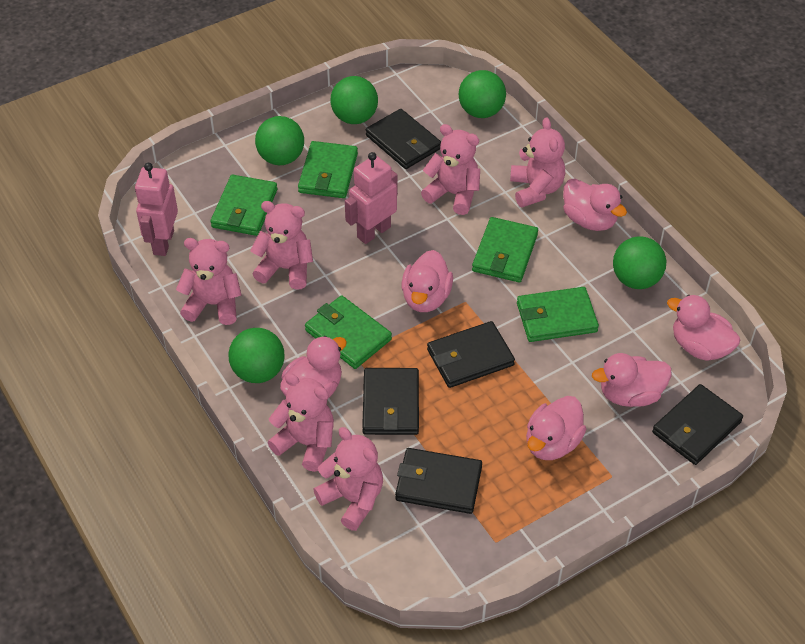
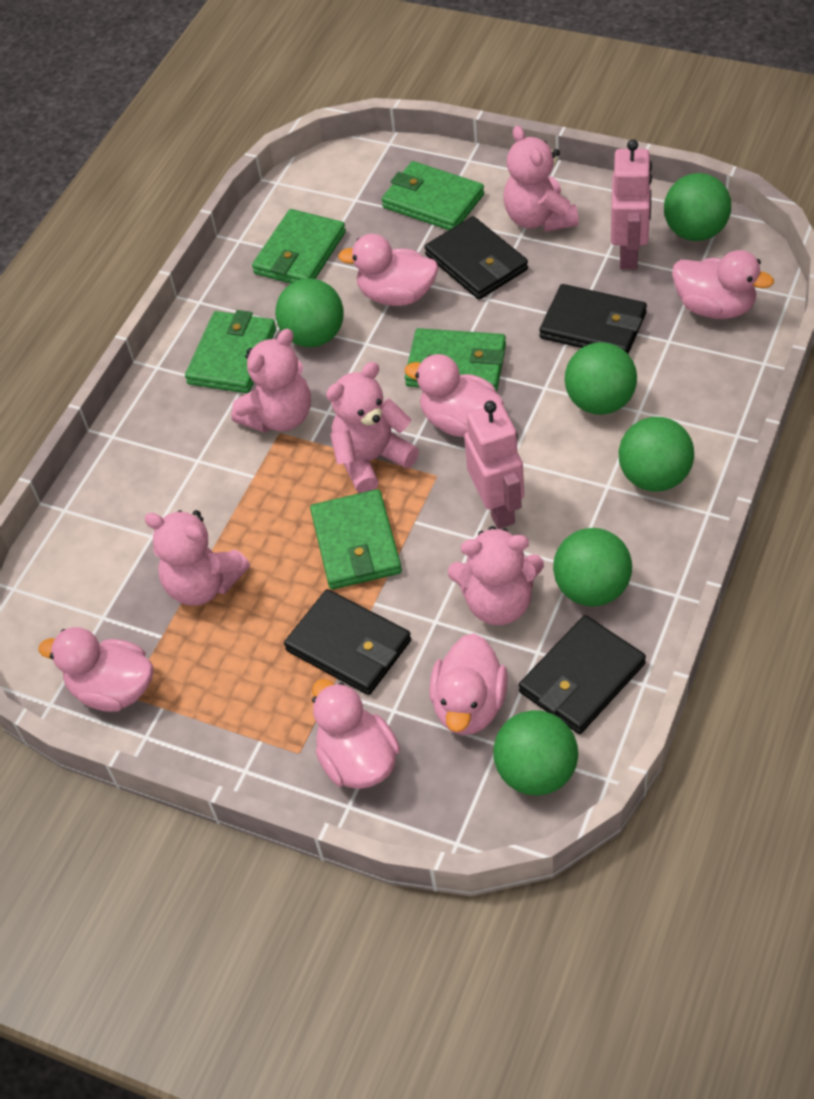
black wallet: 5 -> 4
green ball: 5 -> 6
pink teddy bear: 6 -> 5

